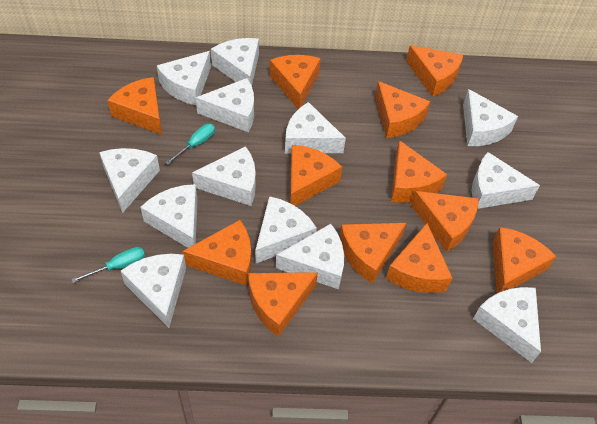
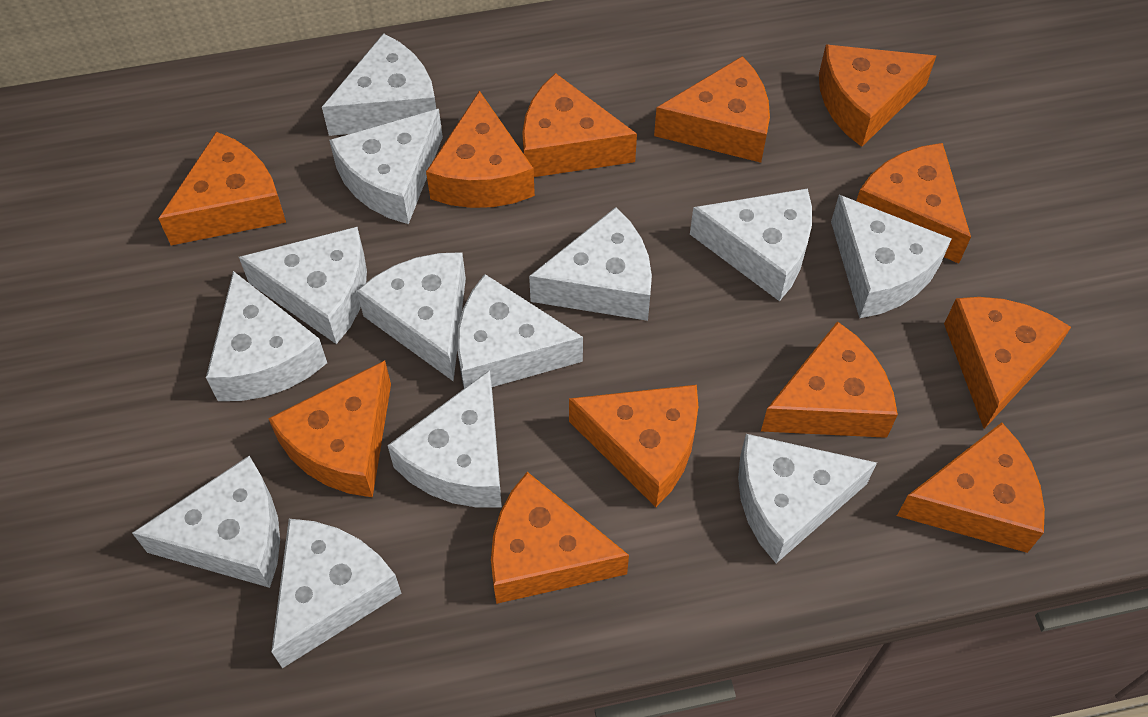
turquoise screwdriver: 2 -> 0

